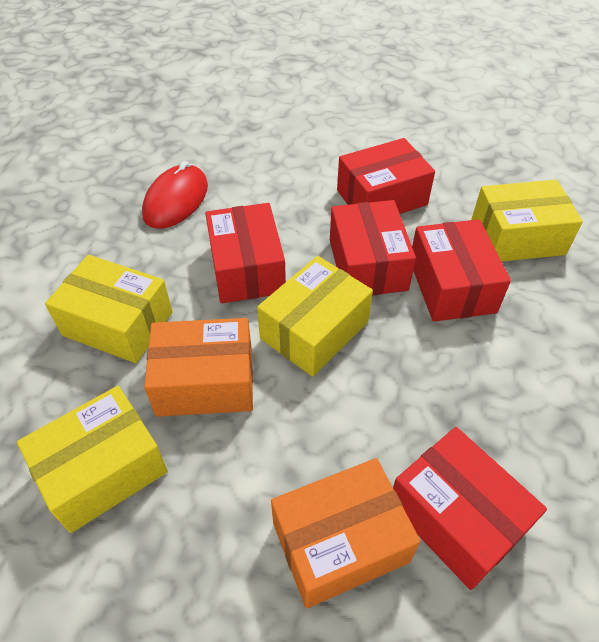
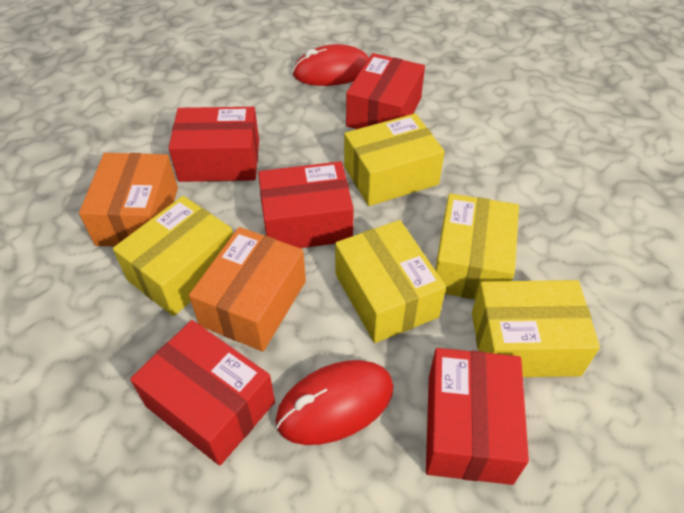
red mouse: 1 -> 2
yellow box: 4 -> 5

